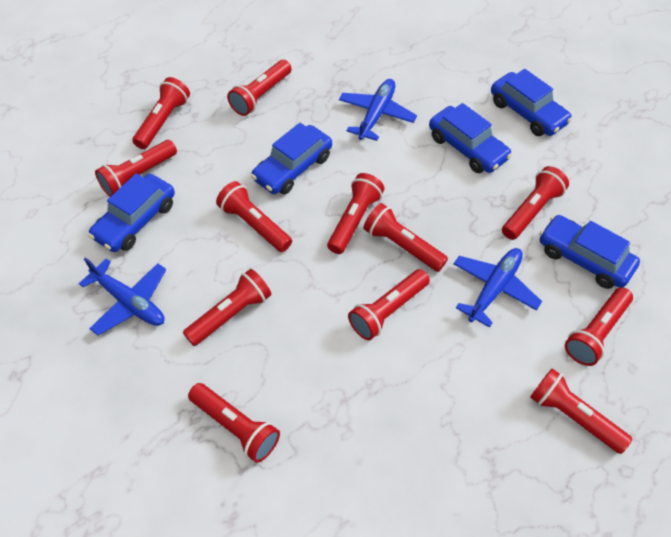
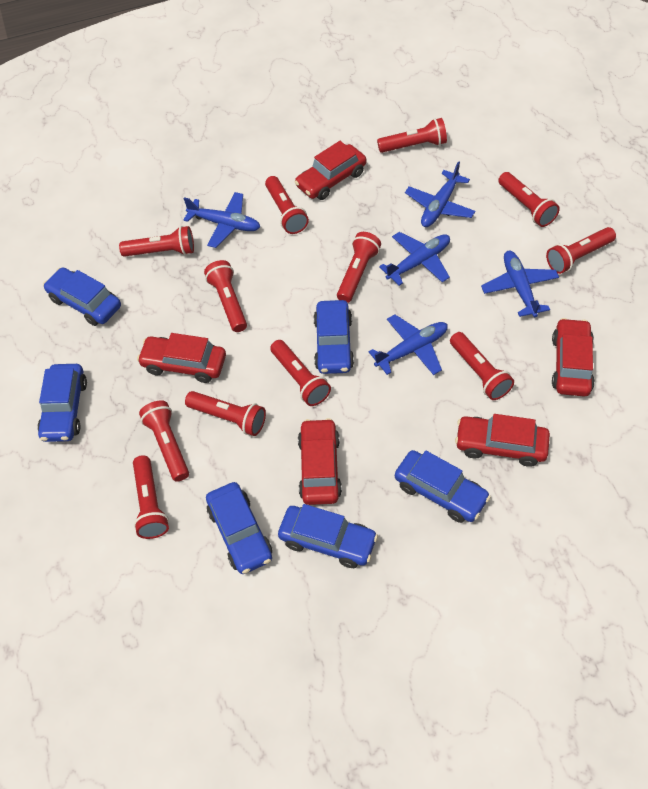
blue car: 5 -> 6
blue plane: 3 -> 5
red car: 0 -> 5

